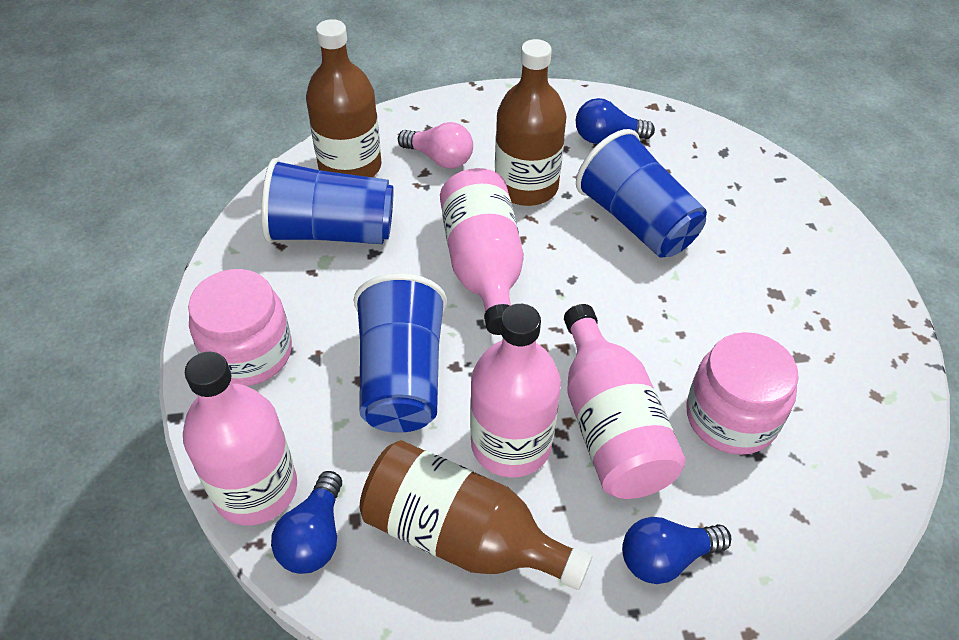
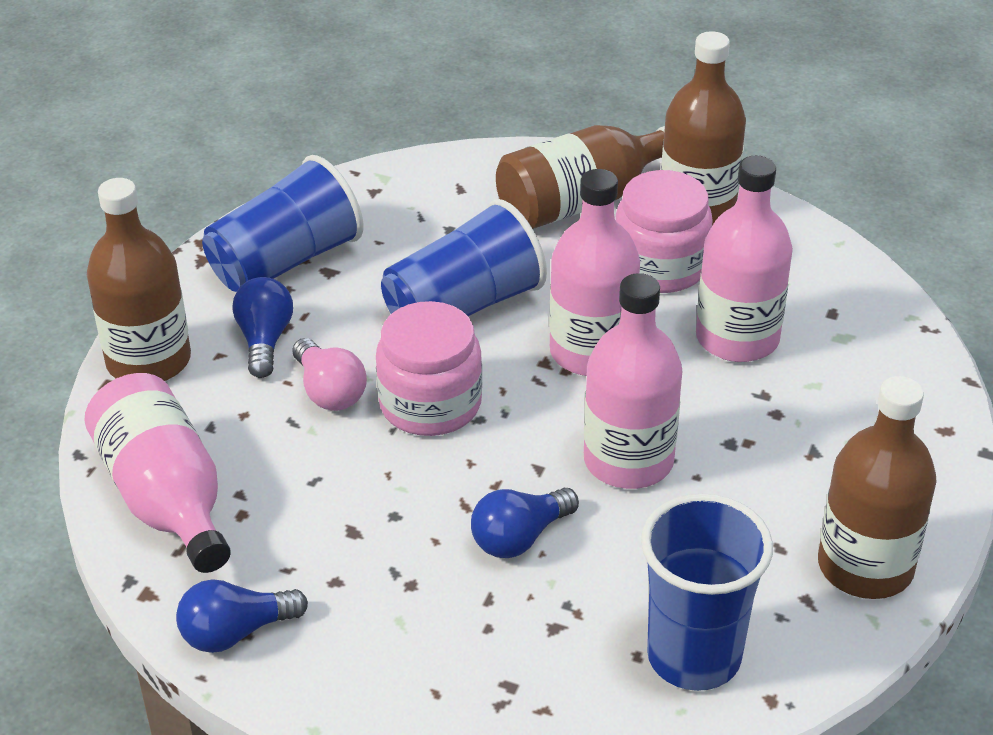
brown bottle: 3 -> 4

